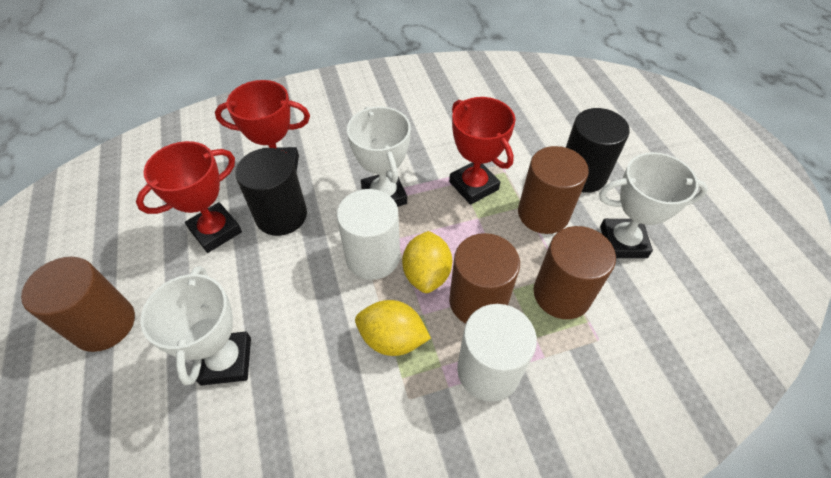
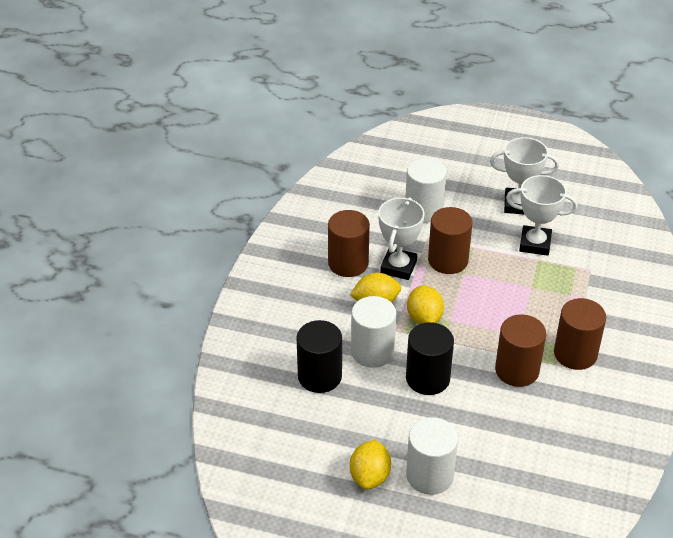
red trophy: 3 -> 0
white cylinder: 2 -> 3
yellow lemon: 2 -> 3

